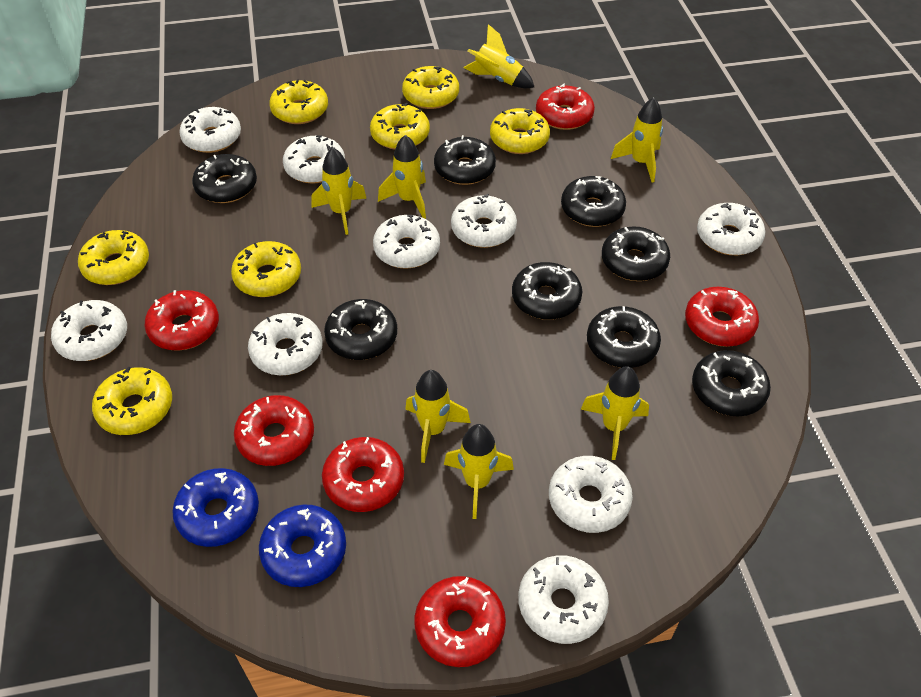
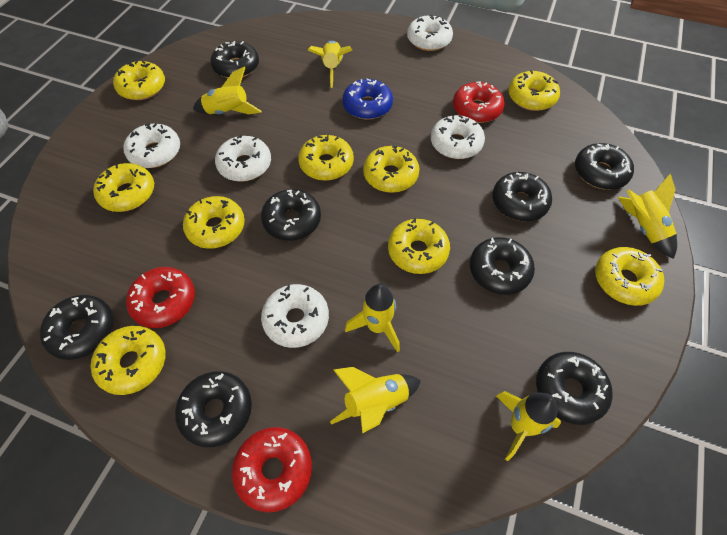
blue donut: 2 -> 1
red donut: 6 -> 3
white donut: 9 -> 5
yellow donut: 7 -> 9
yellow rocket: 7 -> 6

